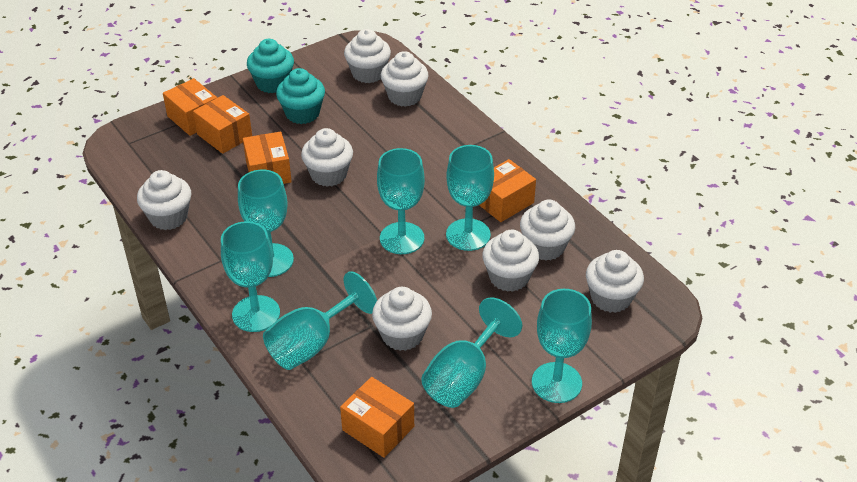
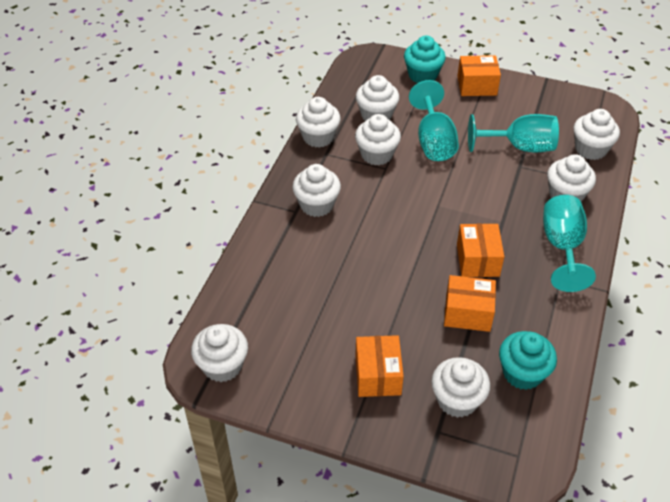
orange box: 5 -> 4
turquoise goblet: 7 -> 3

